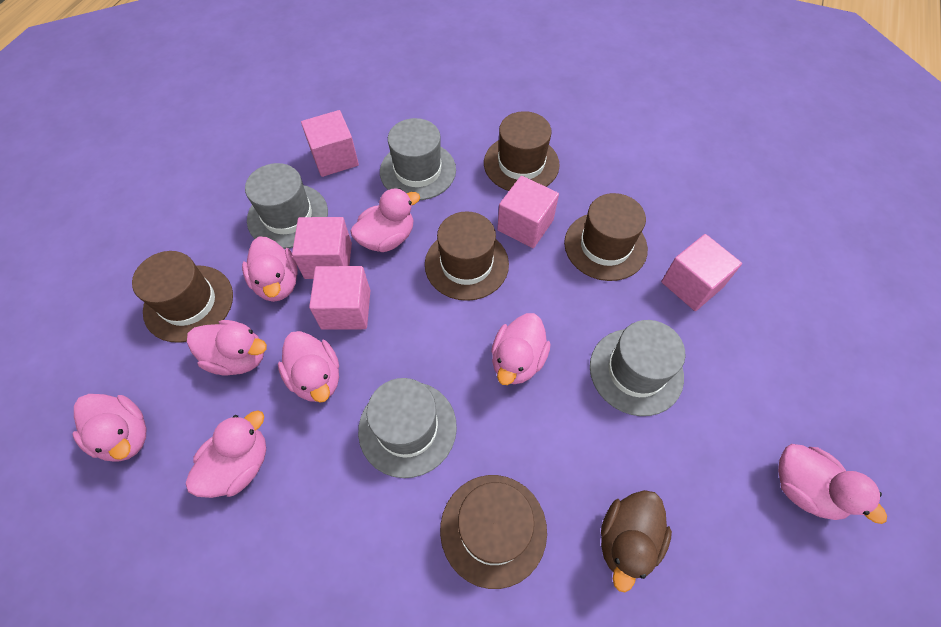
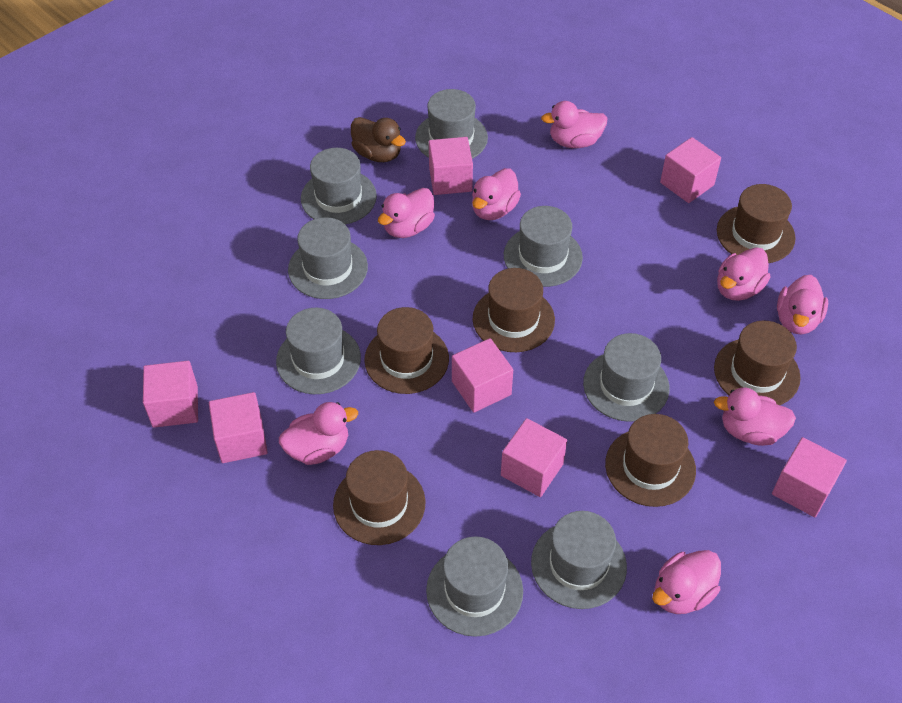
brown hat: 5 -> 6
grey hat: 4 -> 8
pink cube: 5 -> 7

